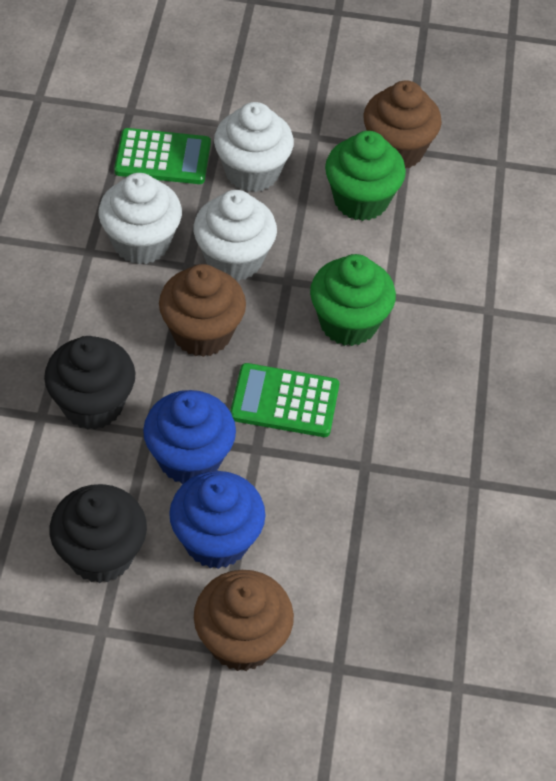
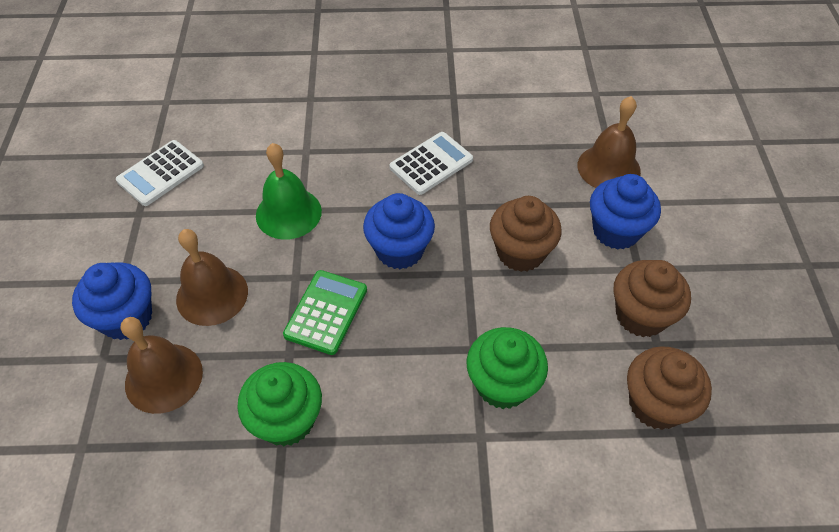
black cupcake: 2 -> 0
blue cupcake: 2 -> 3
brown bell: 0 -> 3
green bell: 0 -> 1
green calculator: 2 -> 1
white calculator: 0 -> 2
white cupcake: 3 -> 0

